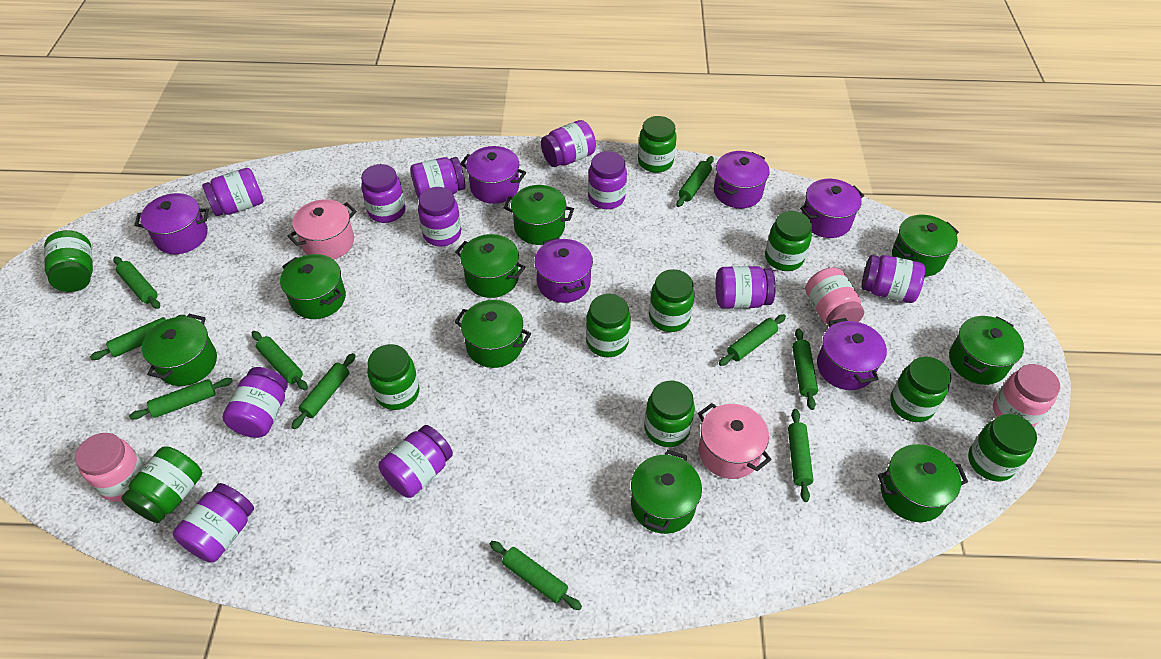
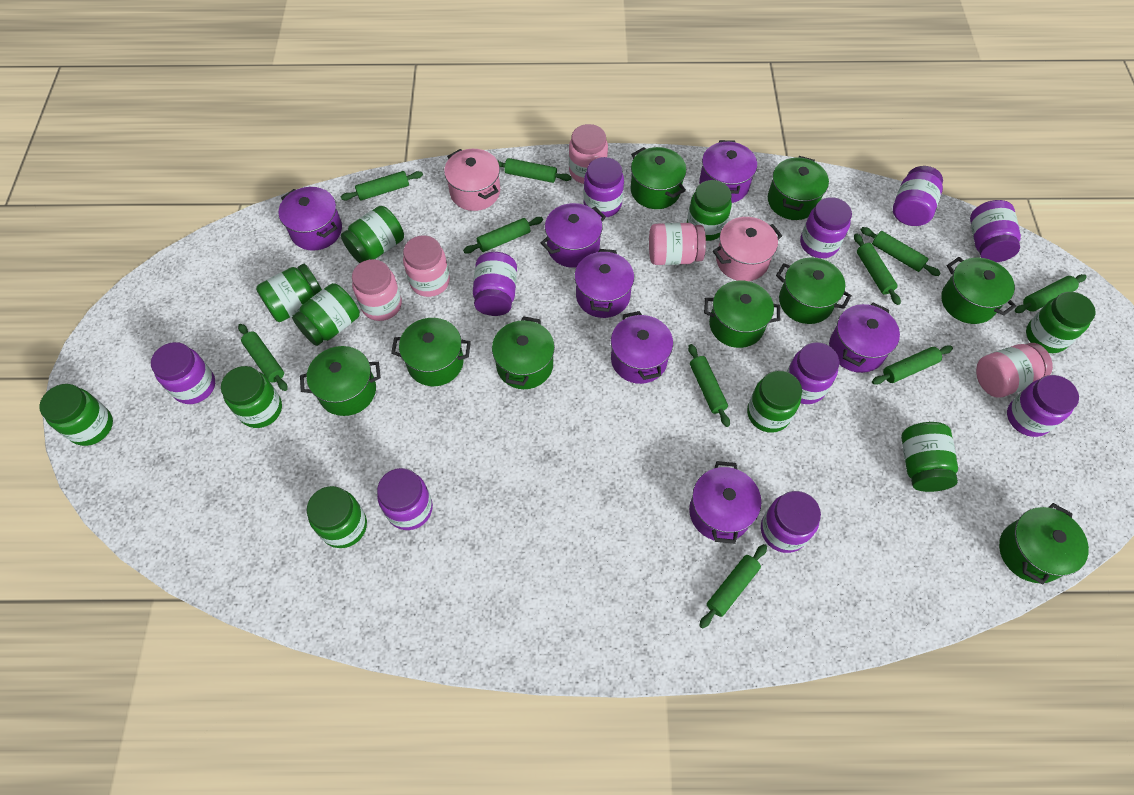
pink jar: 3 -> 5
purple jar: 11 -> 10
purple pot: 6 -> 7

